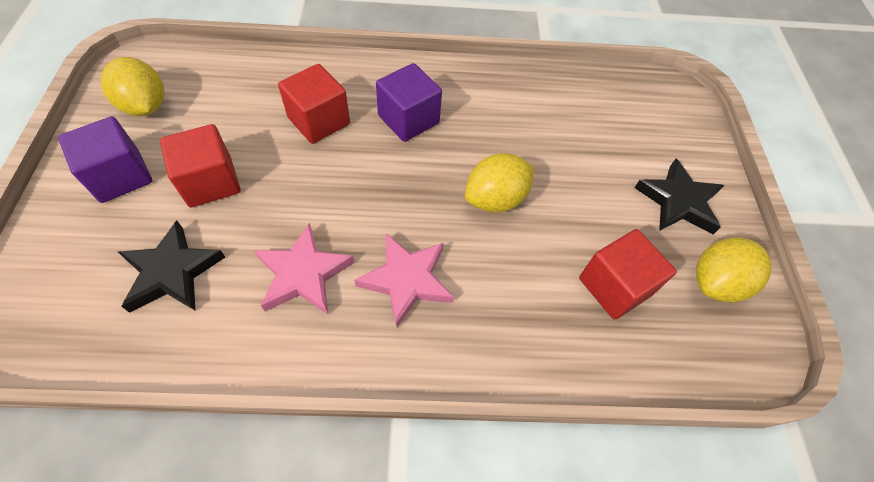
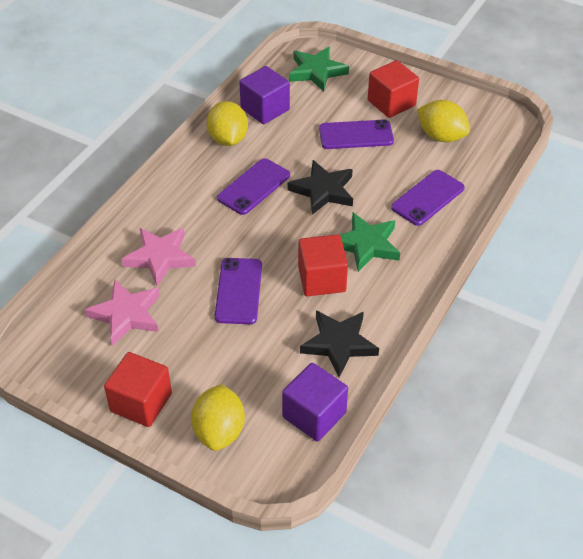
green star: 0 -> 2
purple phone: 0 -> 4

